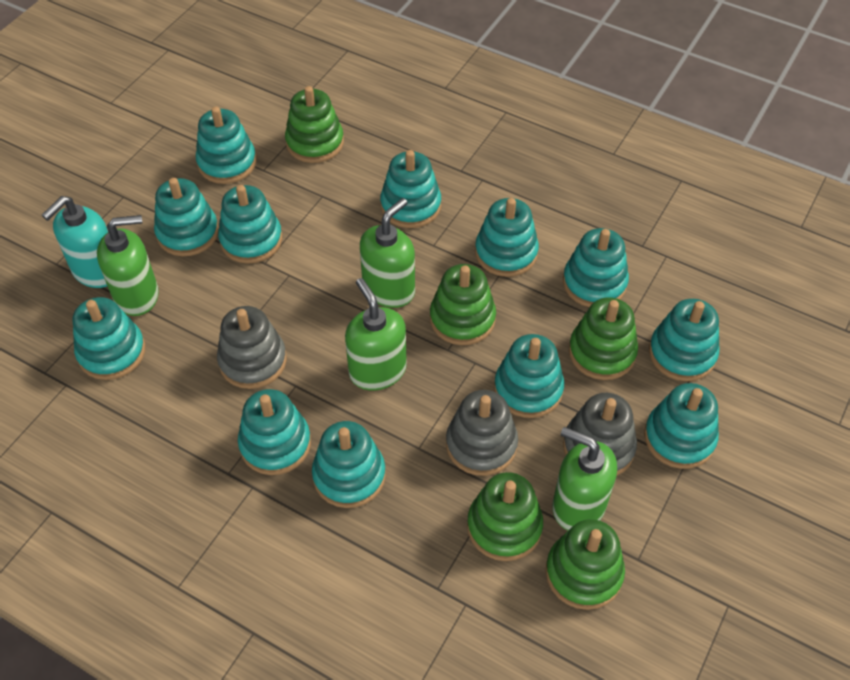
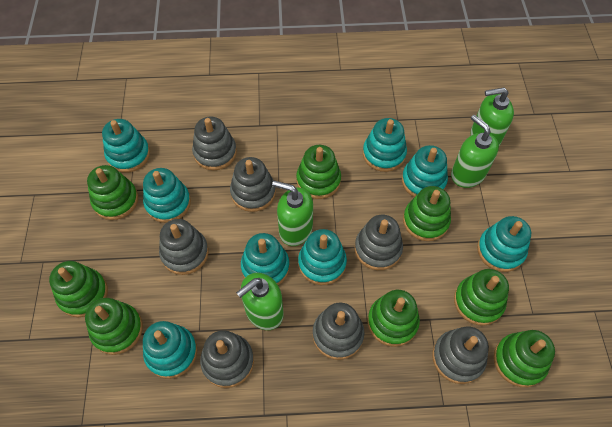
green stacking toy: 5 -> 8
grey stacking toy: 3 -> 7
turquoise soap dispenser: 1 -> 0
turquoise stacking toy: 12 -> 8

